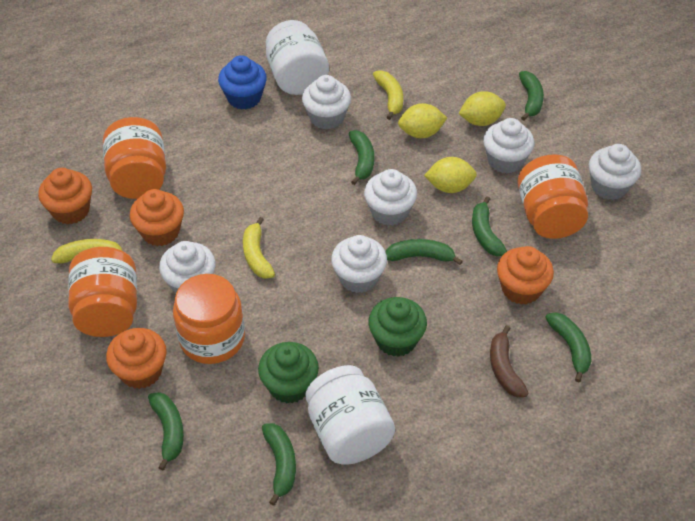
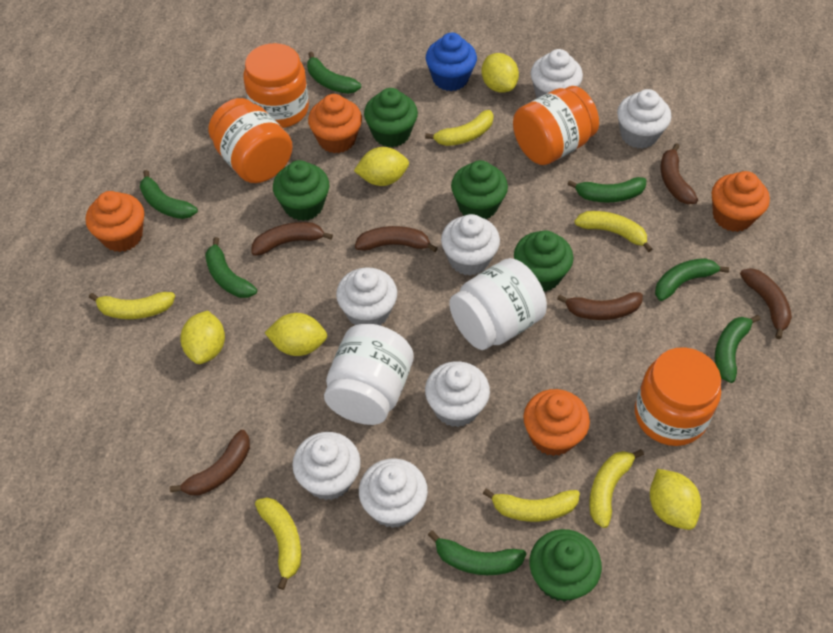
brown banana: 1 -> 6
green cupcake: 2 -> 5
white cupcake: 6 -> 7
yellow banana: 3 -> 6
yellow lemon: 3 -> 5

